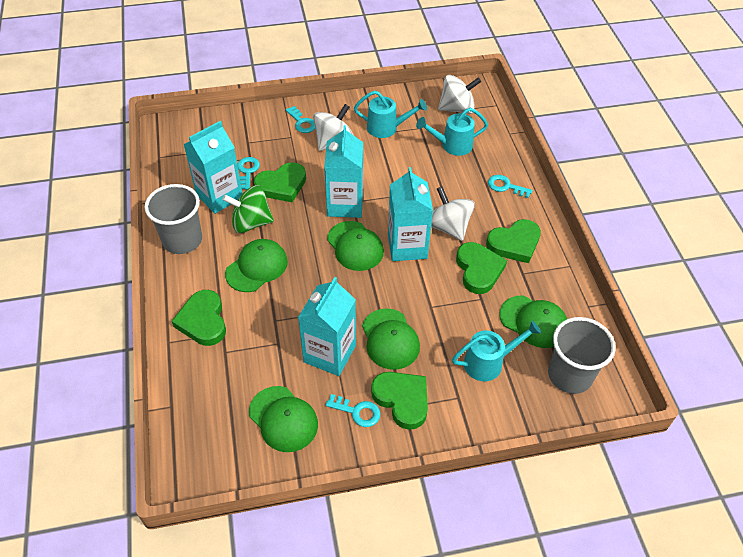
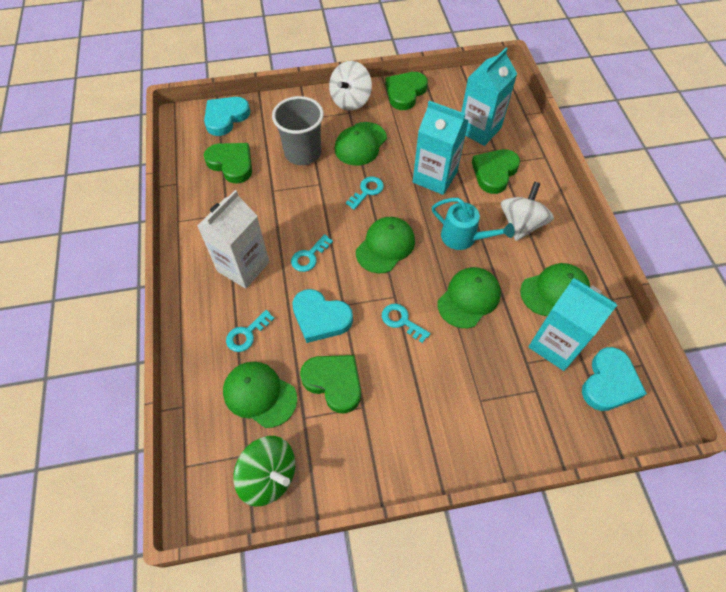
green heart: 5 -> 4
grey cup: 2 -> 1
turquoise carton: 4 -> 3
turquoise heart: 0 -> 3
turquoise watering can: 3 -> 1
white carton: 0 -> 1
white spinning top: 3 -> 2

